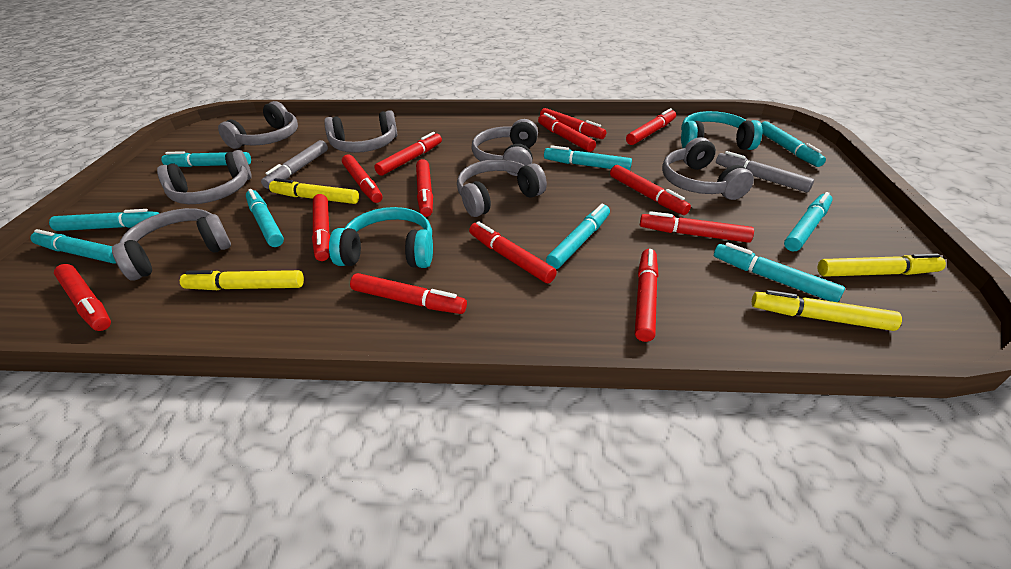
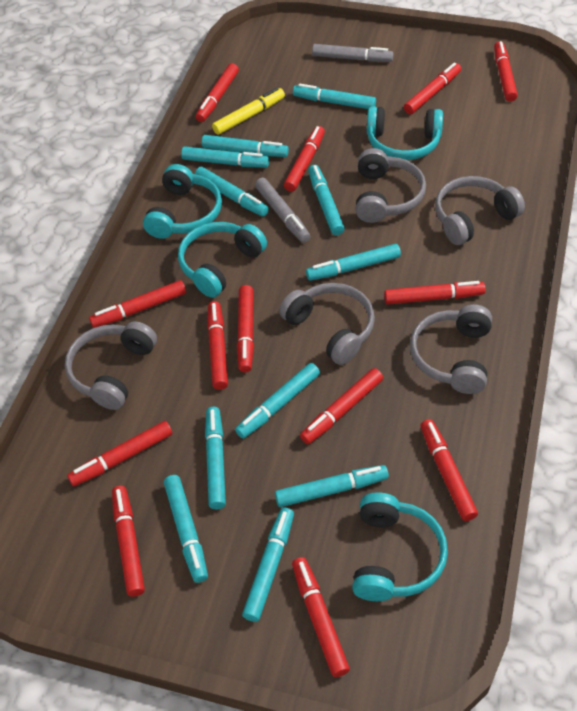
grey headphones: 7 -> 5
turquoise headphones: 2 -> 4
turquoise marker: 9 -> 11
yellow marker: 4 -> 1

